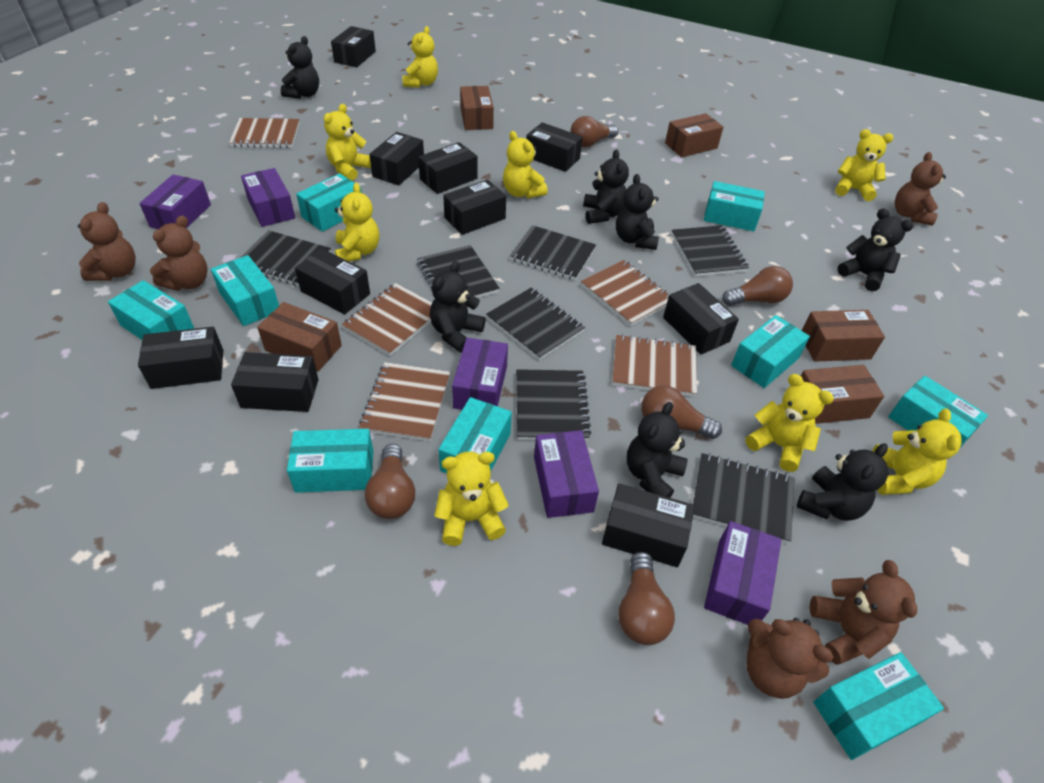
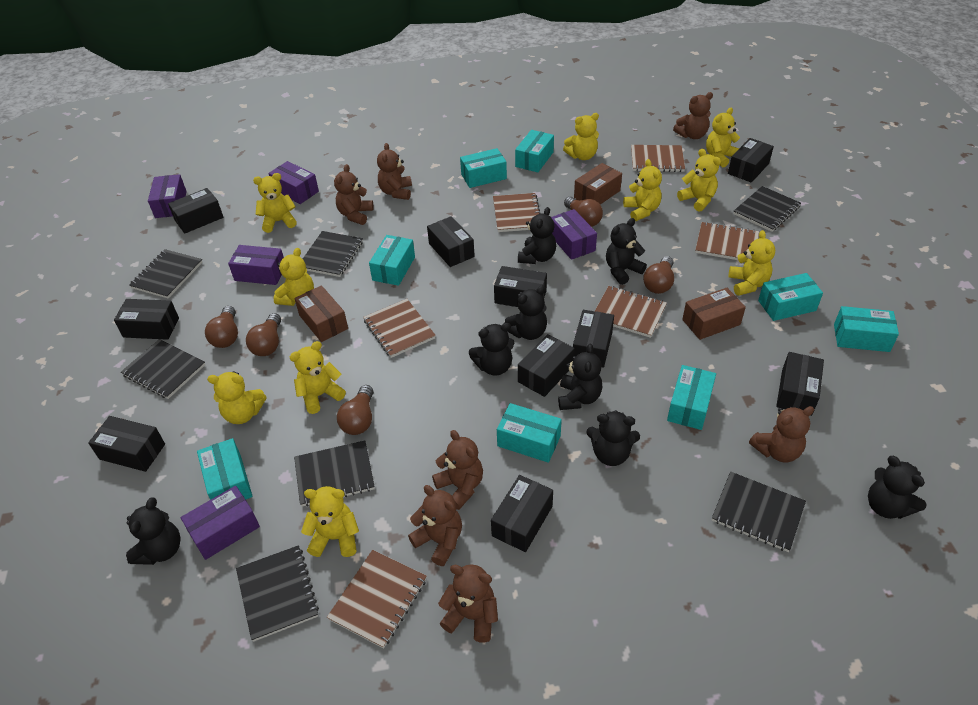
black teddy bear: 7 -> 8
brown box: 5 -> 3
brown notebook: 5 -> 6
brown teddy bear: 5 -> 7
turquoise box: 9 -> 8
yellow teddy bear: 8 -> 10

